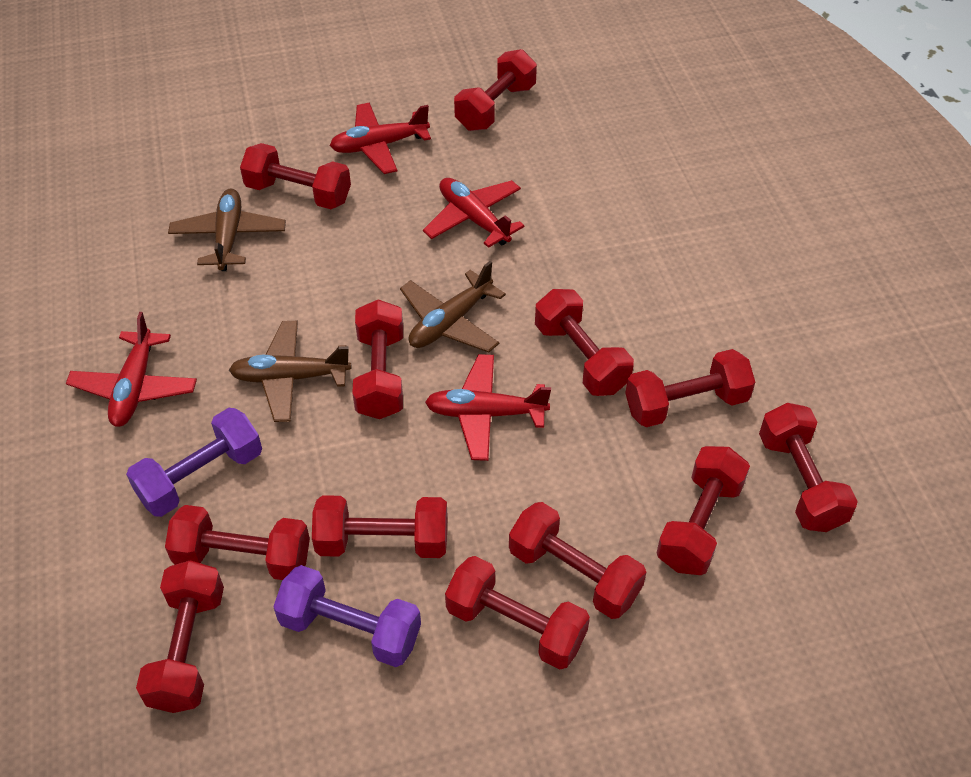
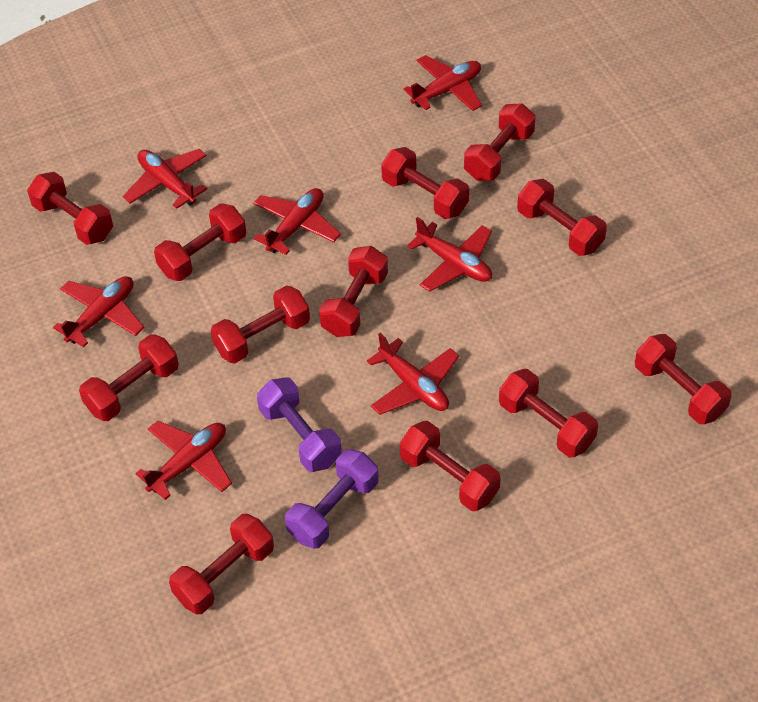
brown plane: 3 -> 0
red plane: 4 -> 7

